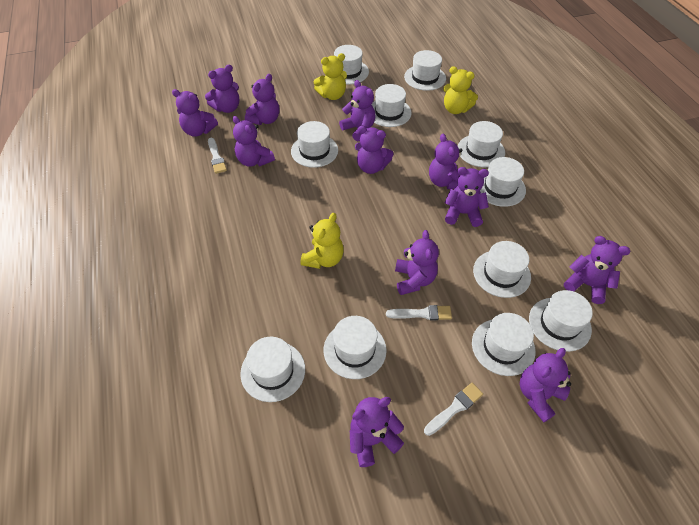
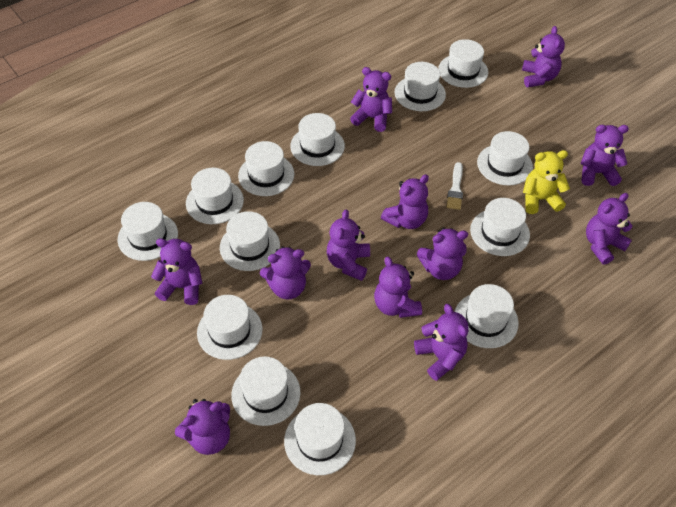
white brush: 3 -> 1
white hat: 11 -> 13
yellow teddy bear: 3 -> 1

